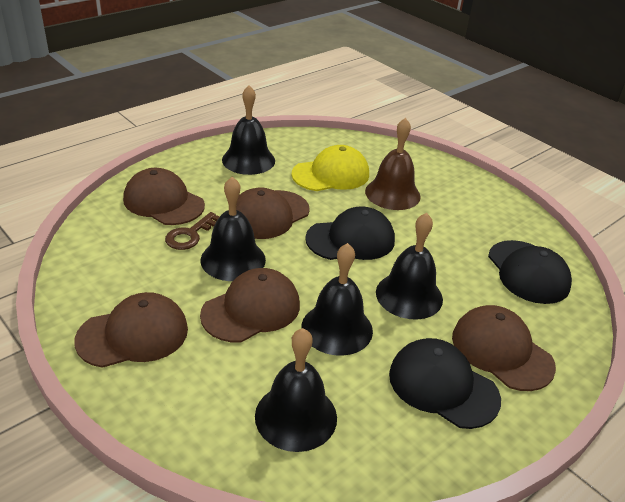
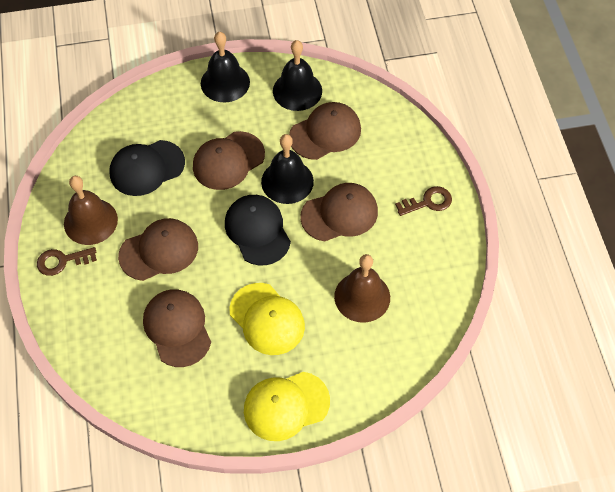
black bell: 5 -> 3
black cap: 3 -> 2
brown bell: 1 -> 2
brown key: 1 -> 2
yellow cap: 1 -> 2

